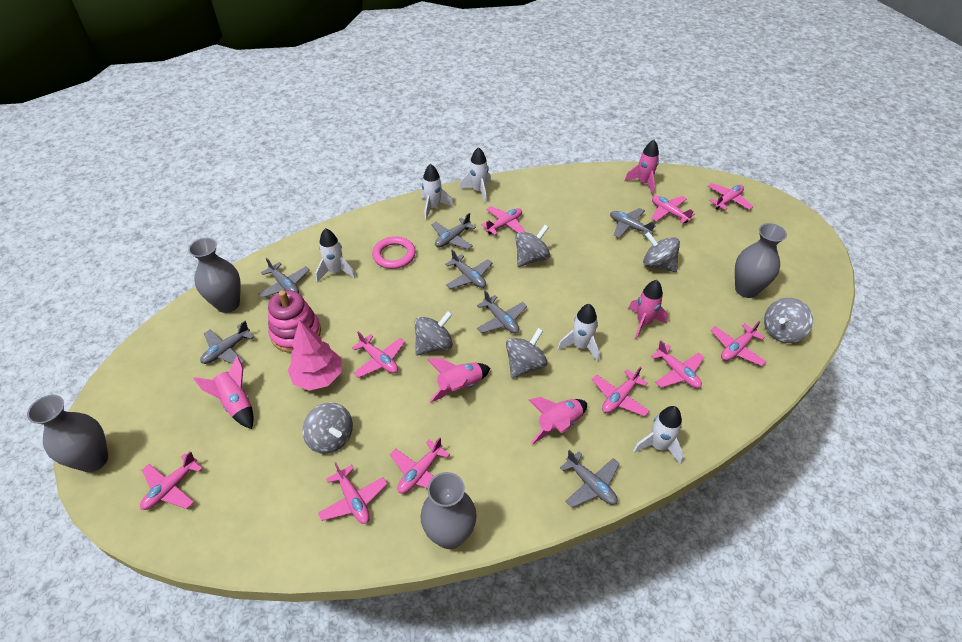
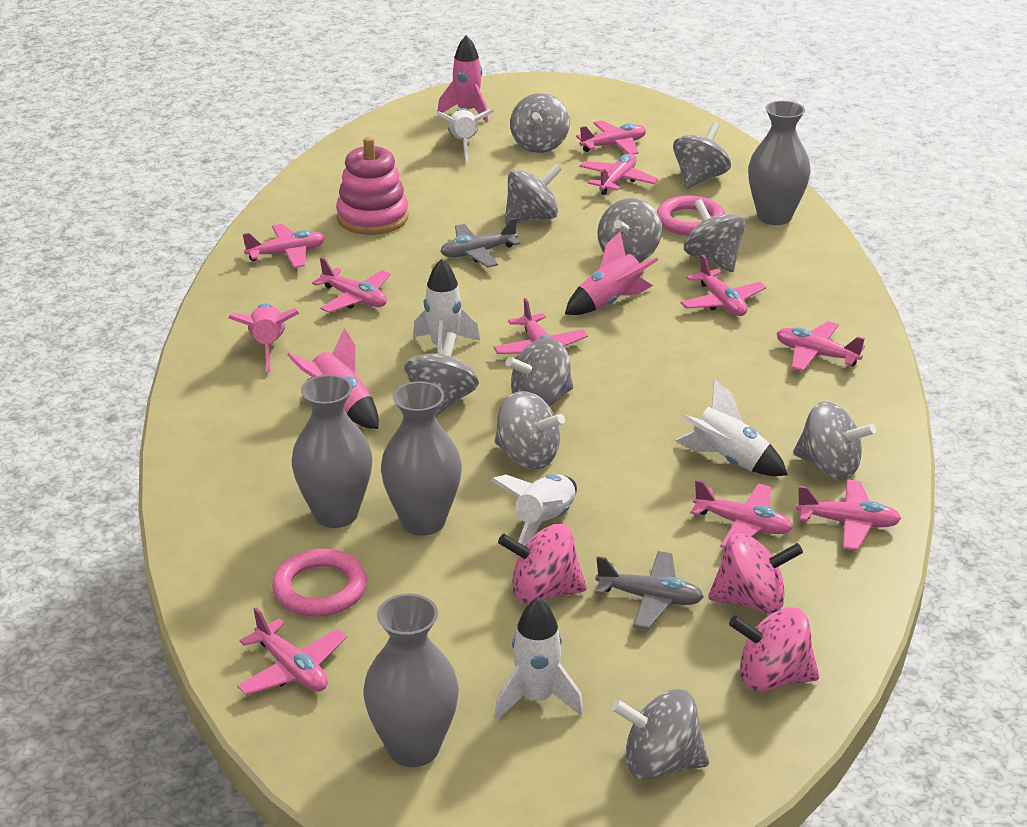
grey plane: 7 -> 2
grey spinning top: 6 -> 10
pink ring: 1 -> 2
pink rocket: 5 -> 4
pink spinning top: 0 -> 3
pink tree: 1 -> 0

